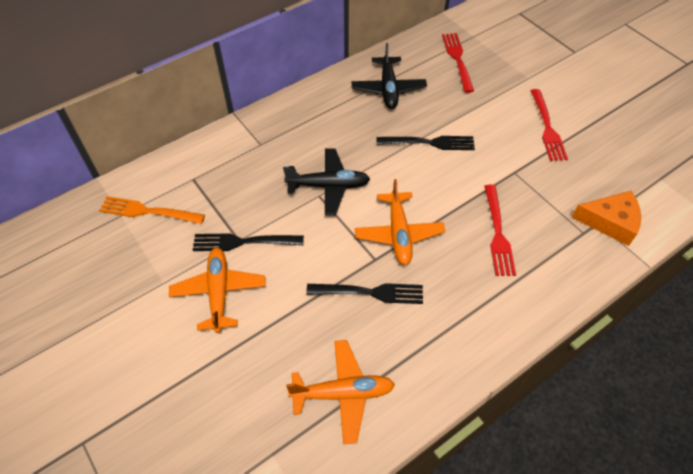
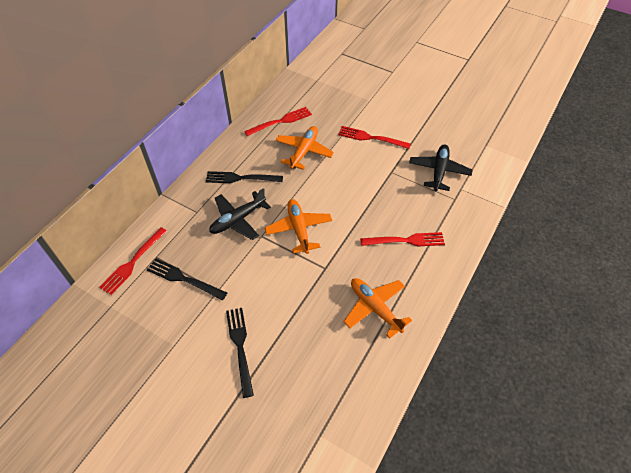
orange cheese: 1 -> 0
orange fork: 1 -> 0
red fork: 3 -> 4

